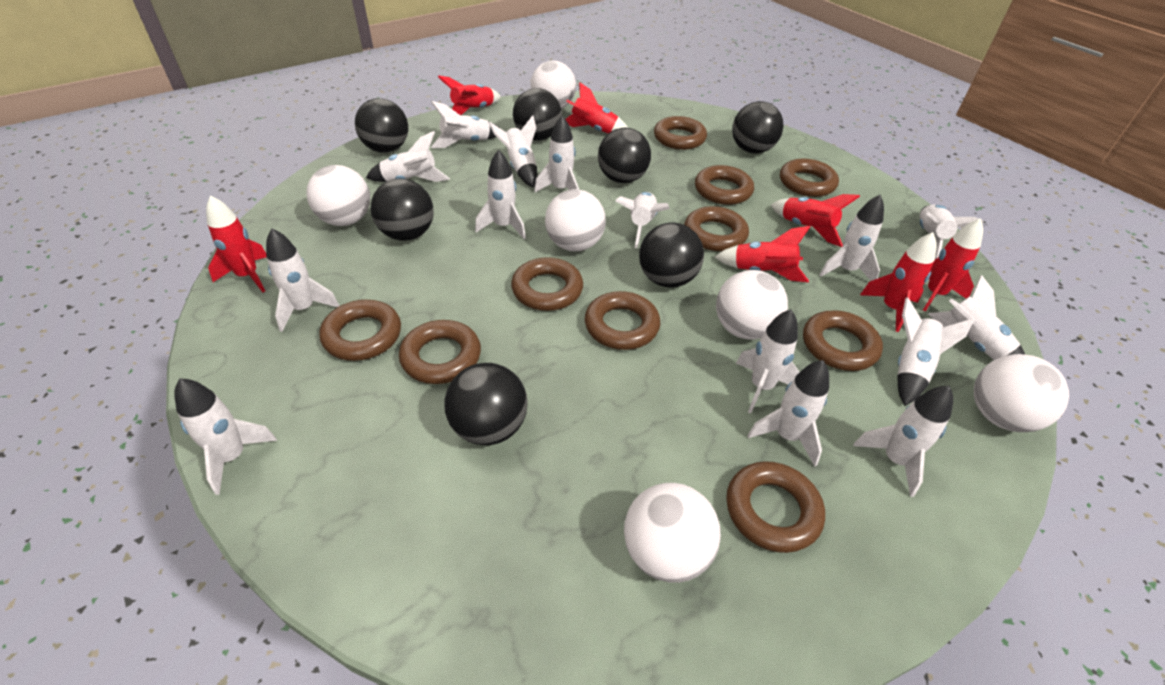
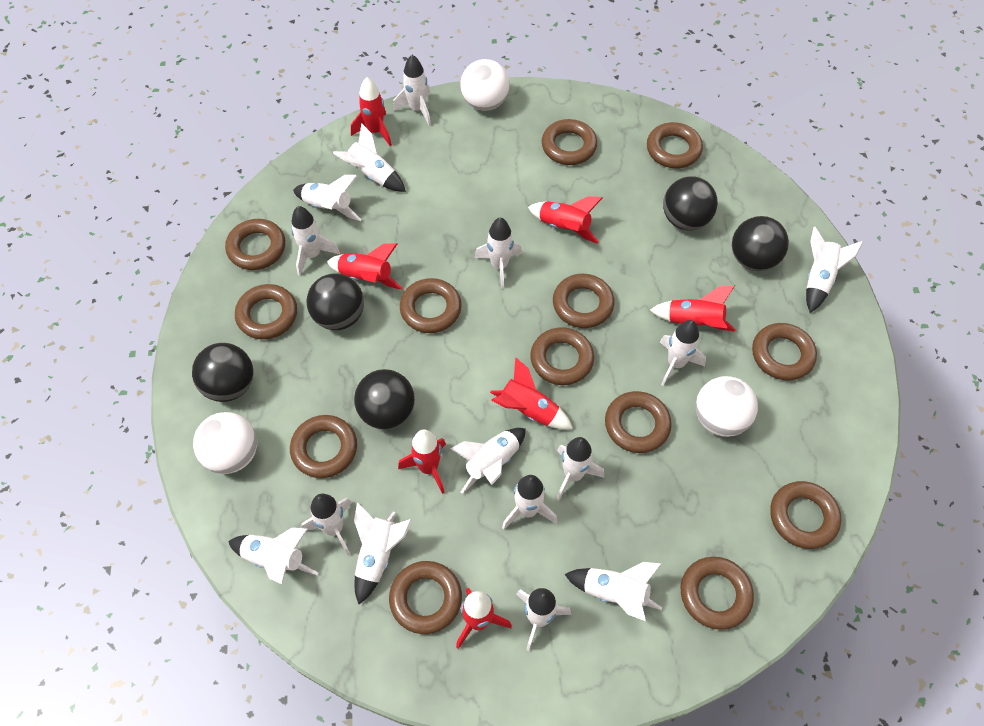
black ball: 7 -> 5
brown ring: 10 -> 13
white ball: 6 -> 3

